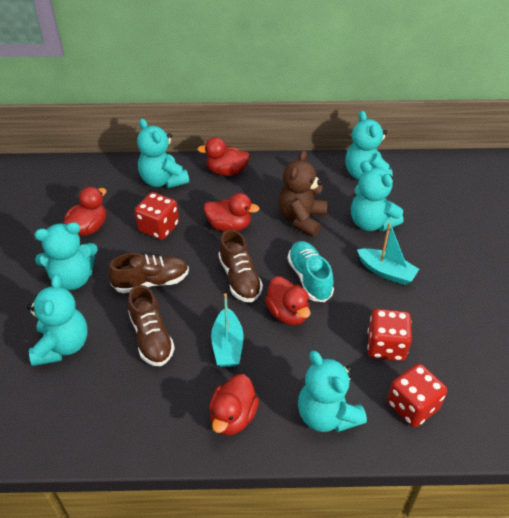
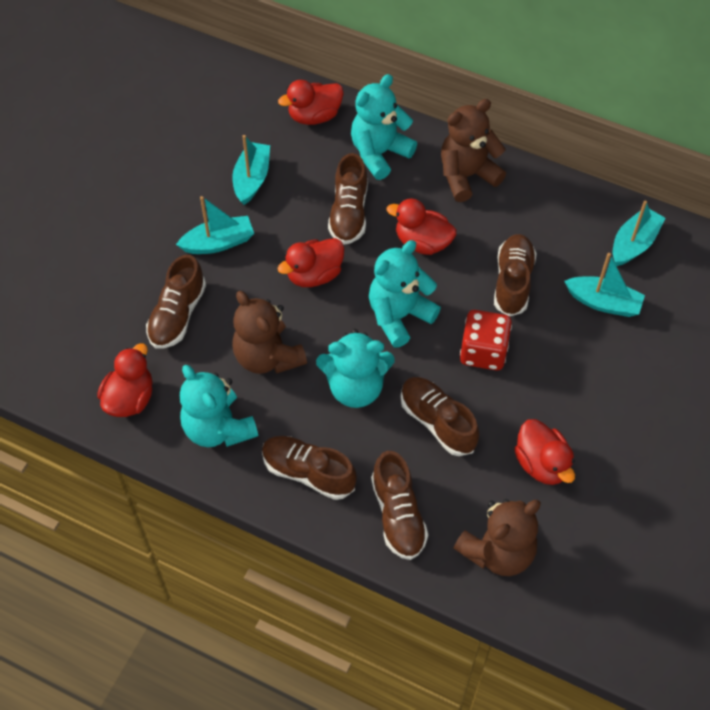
brown shoe: 3 -> 6
brown teddy bear: 1 -> 3
red dice: 3 -> 1
turquoise boat: 2 -> 4
turquoise shoe: 1 -> 0
turquoise teddy bear: 6 -> 4

